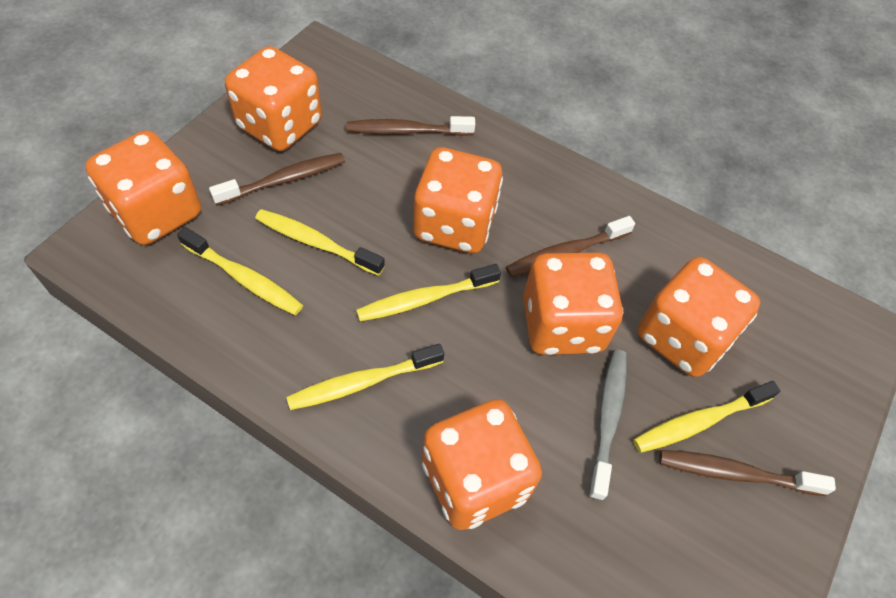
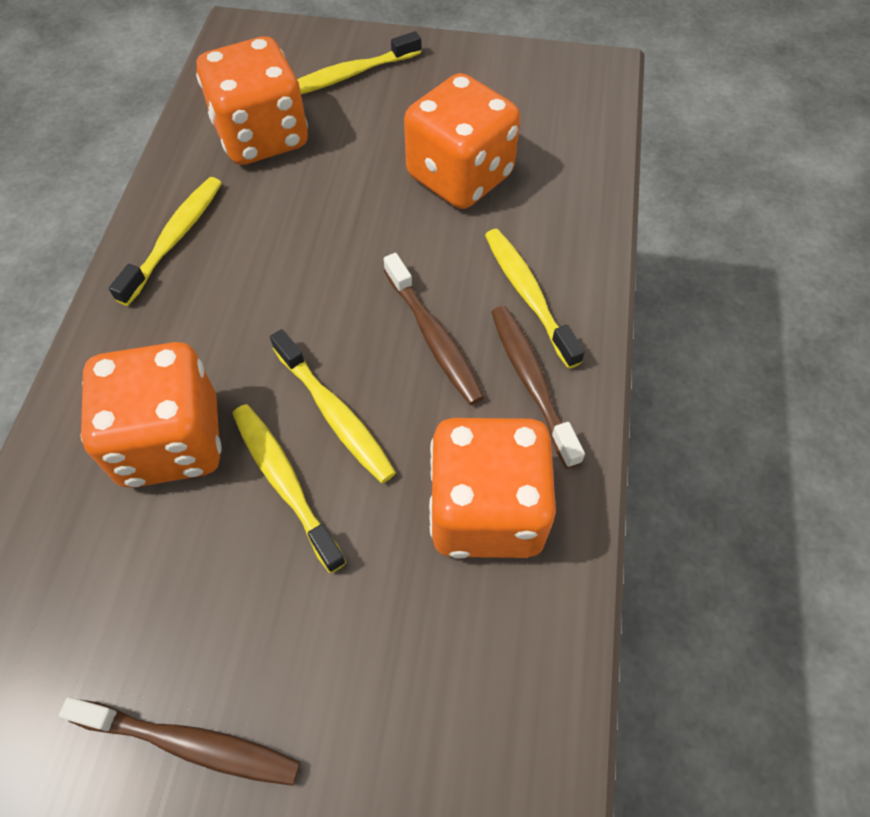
brown toothbrush: 4 -> 3
grey toothbrush: 1 -> 0
orange dice: 6 -> 4

